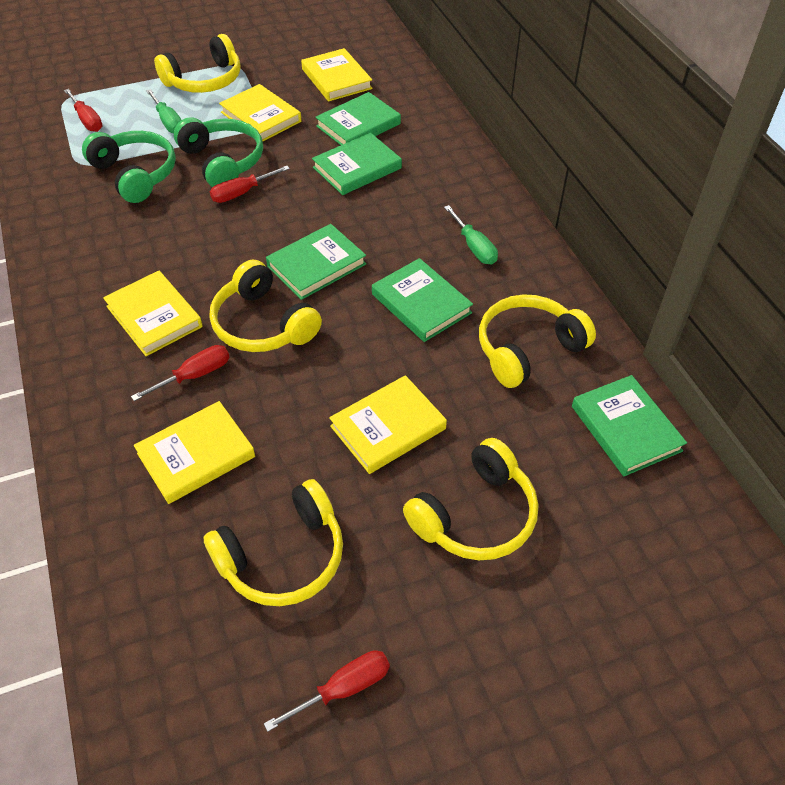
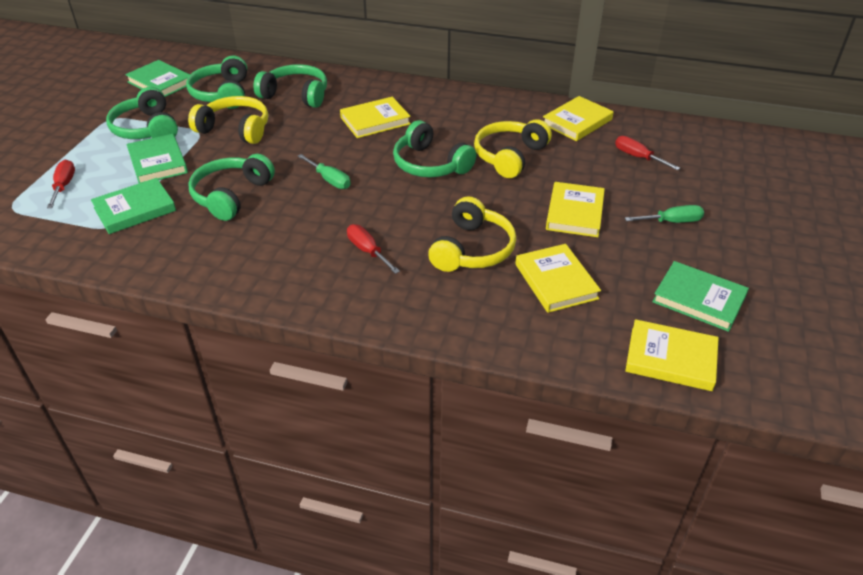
green book: 5 -> 4
green headphones: 2 -> 5
red screwdriver: 4 -> 3
yellow headphones: 5 -> 3

